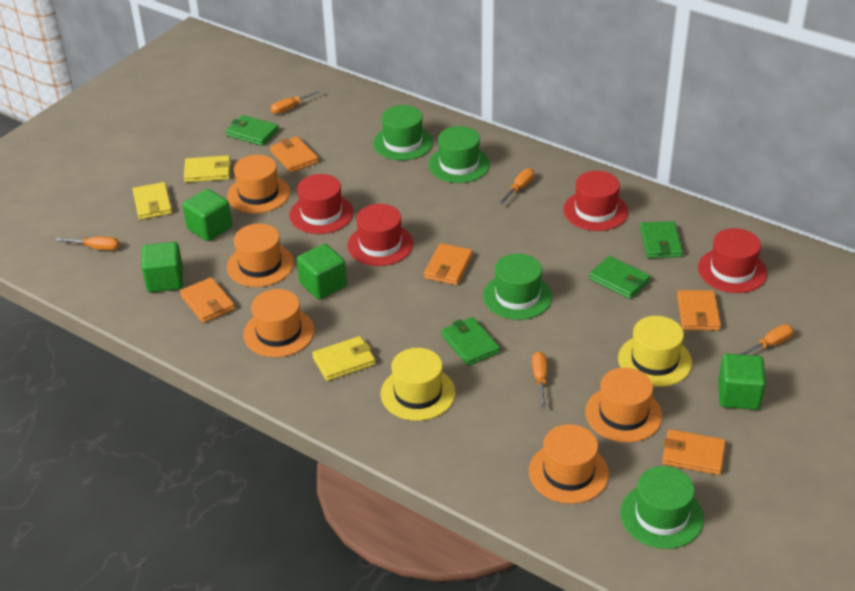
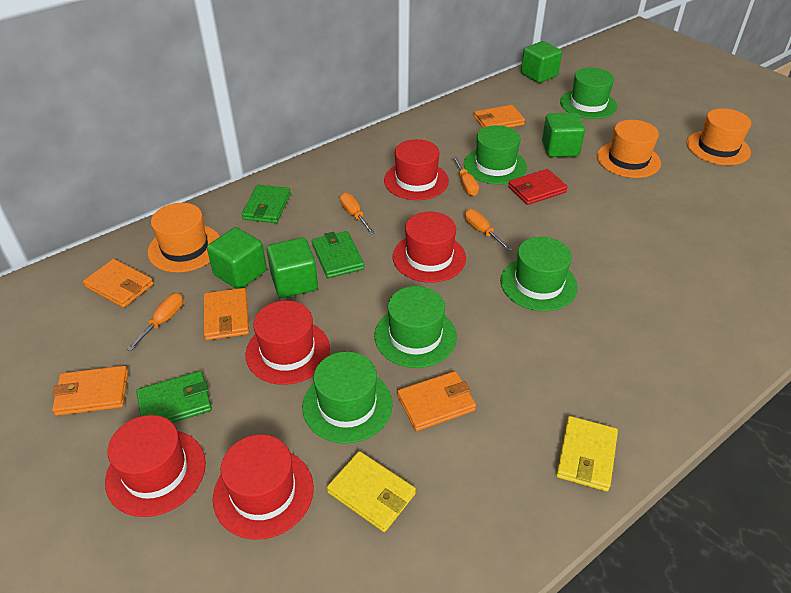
green hat: 4 -> 5
green wallet: 4 -> 3
orange hat: 5 -> 3
orange screwdriver: 5 -> 4
red hat: 4 -> 5
red wallet: 0 -> 1
yellow hat: 2 -> 0
yellow wallet: 3 -> 2

